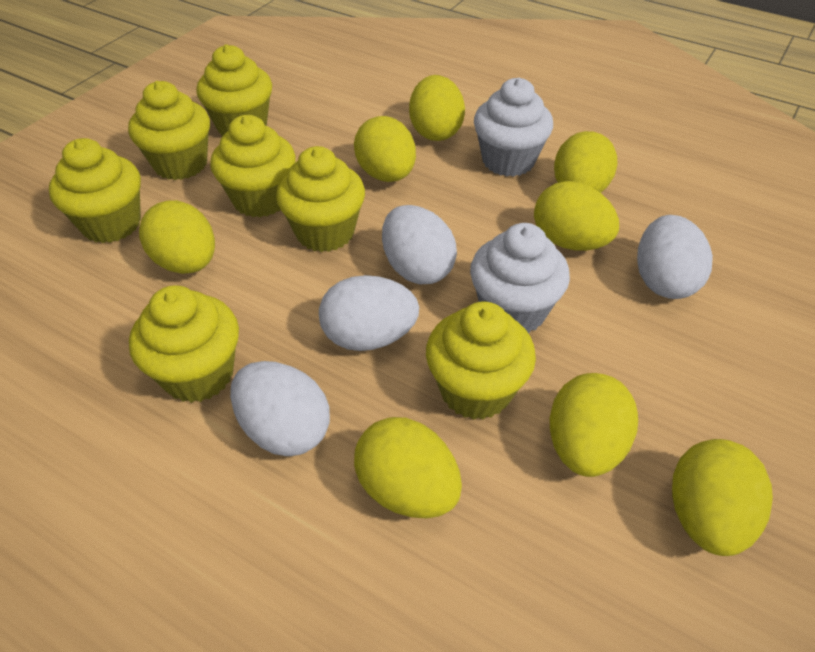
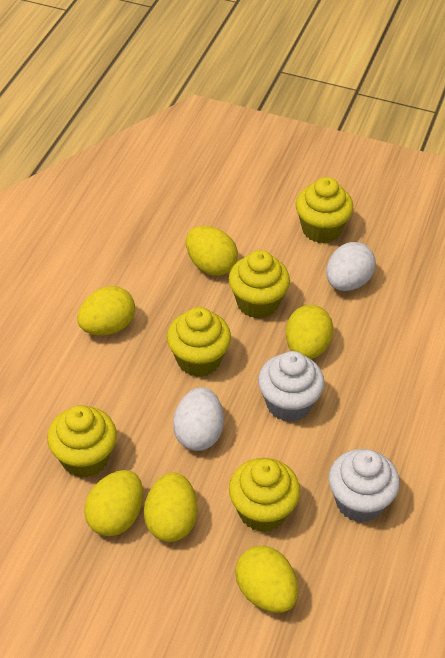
white egg: 4 -> 2
yellow cupcake: 7 -> 5
yellow egg: 8 -> 6

